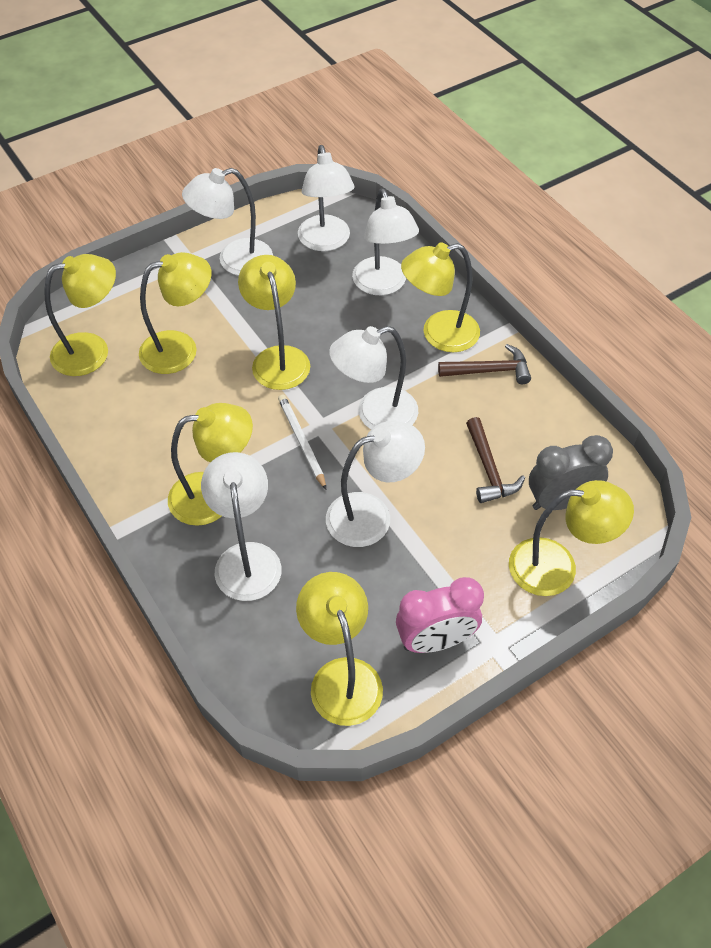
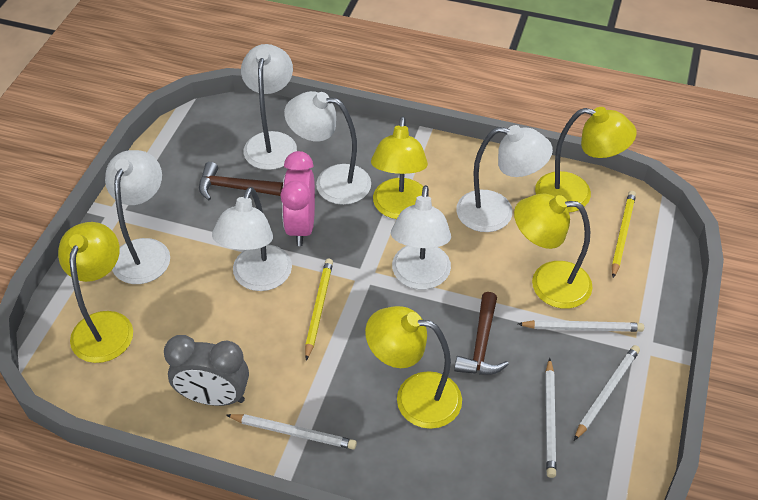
white pencil: 1 -> 4
yellow lamp: 7 -> 5
yellow pencil: 0 -> 2

